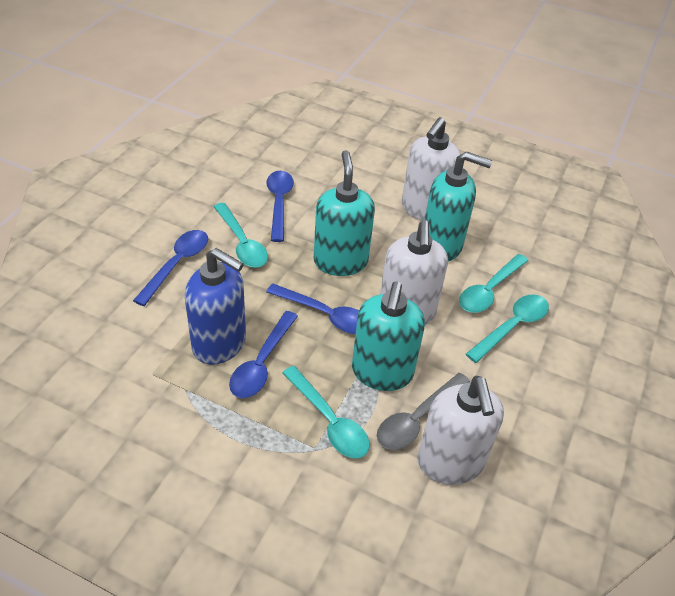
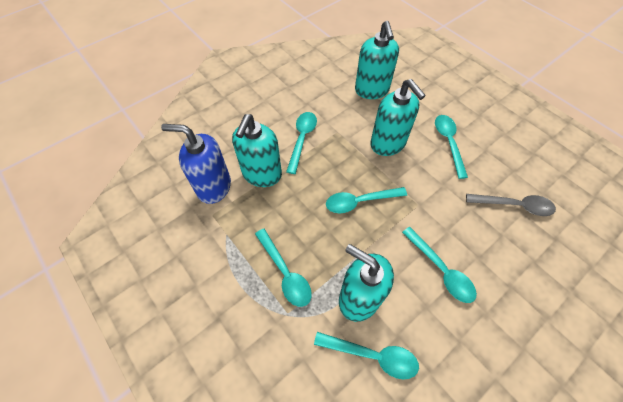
blue spoon: 4 -> 0
turquoise soap dispenser: 3 -> 4
turquoise spoon: 4 -> 6
white soap dispenser: 3 -> 0

